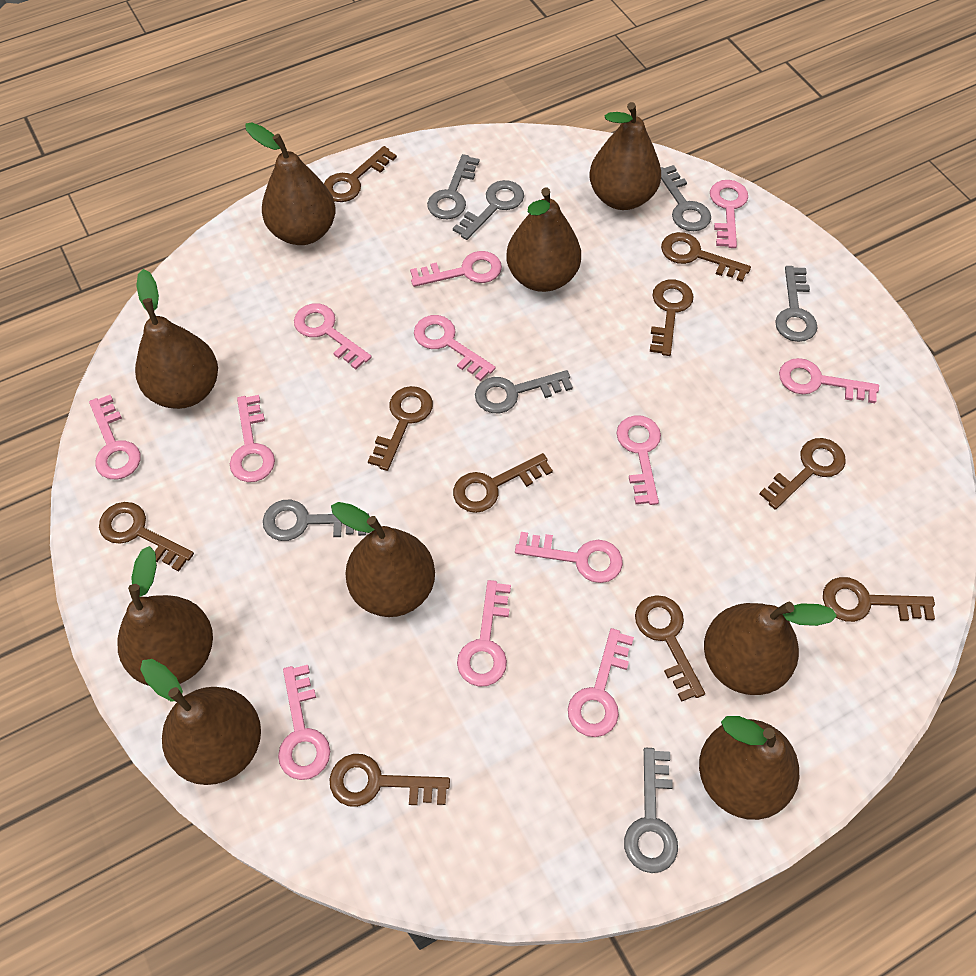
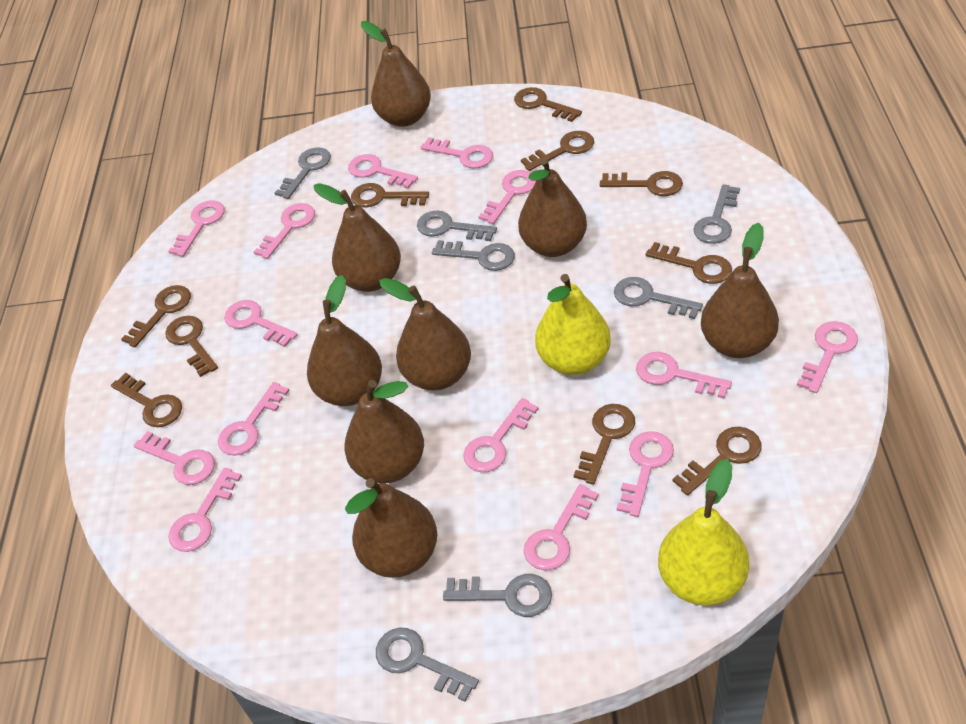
brown pear: 9 -> 8
pink key: 12 -> 14
yellow pear: 0 -> 2

